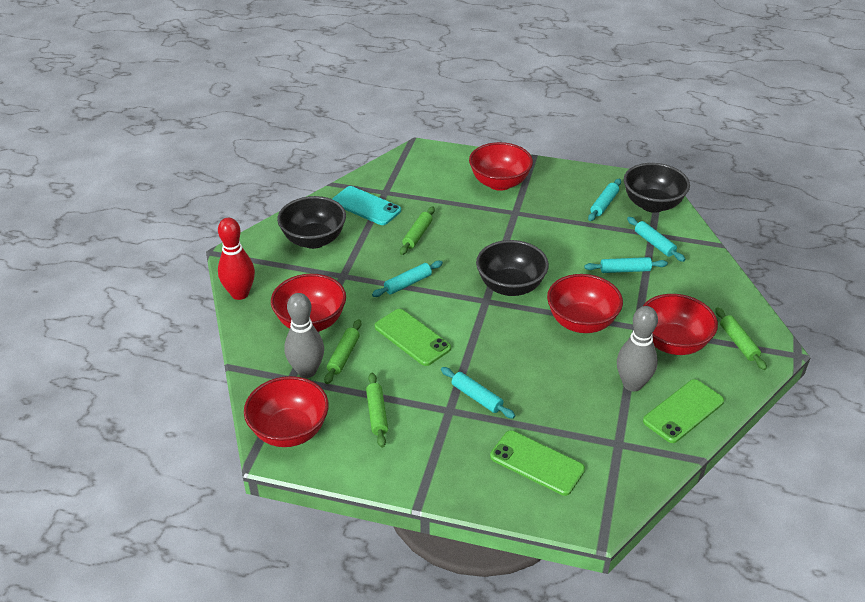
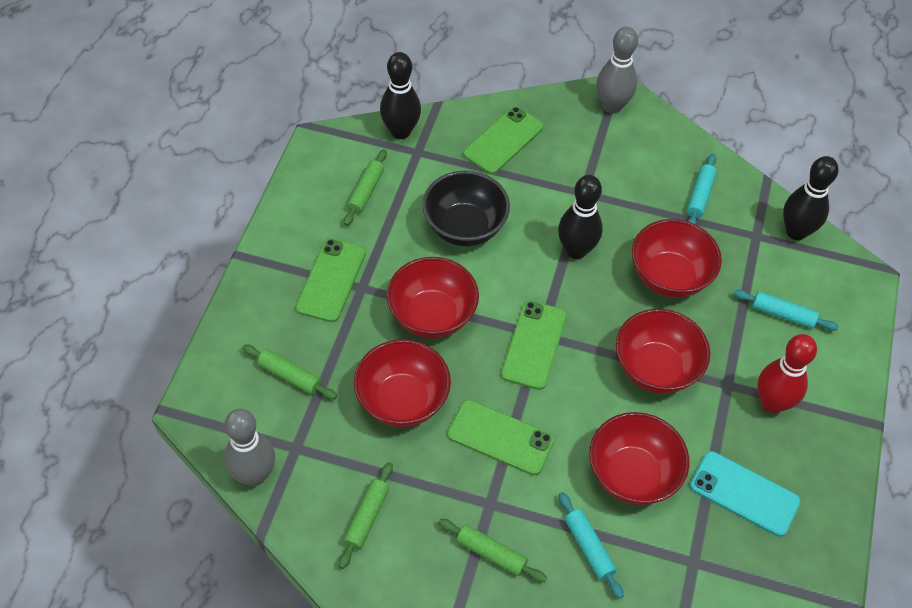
black bowl: 3 -> 1
black bowling pin: 0 -> 3
green phone: 3 -> 4
turquoise rolling pin: 5 -> 3

